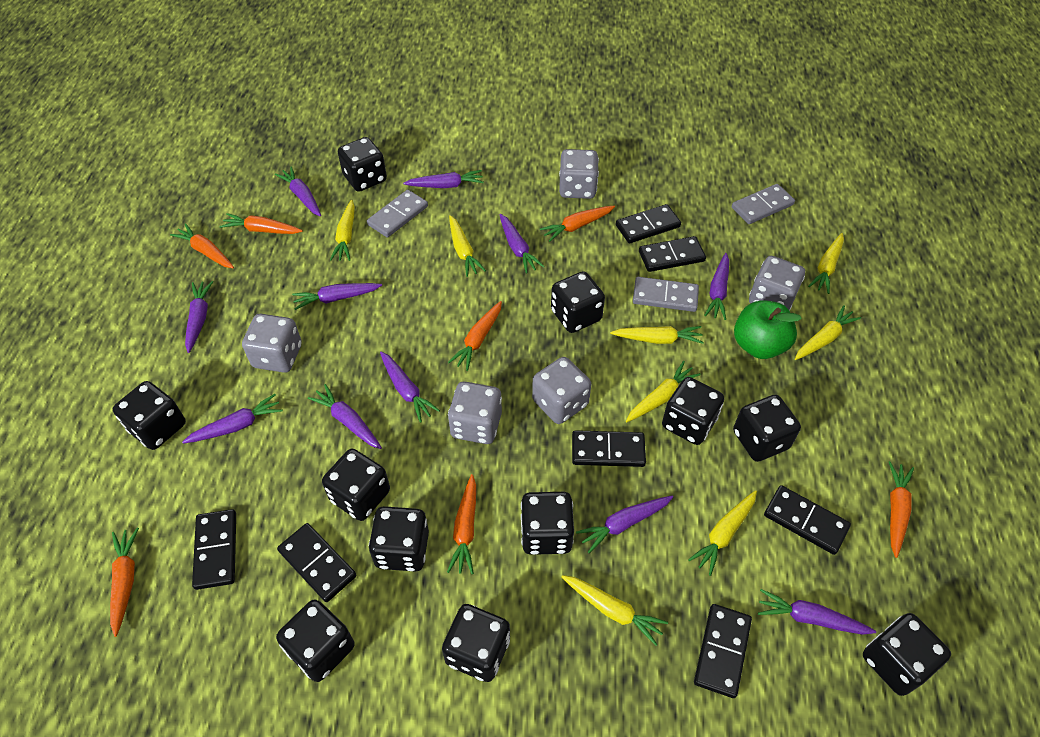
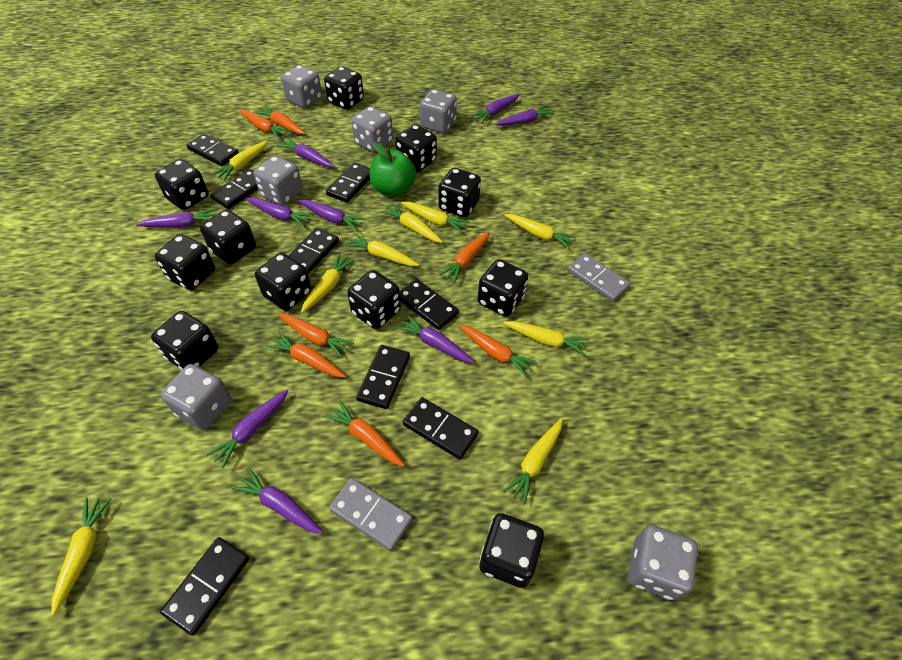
black domino: 7 -> 8
grey dice: 5 -> 6
grey domino: 3 -> 2
purple carrot: 11 -> 9
yellow carrot: 8 -> 9

